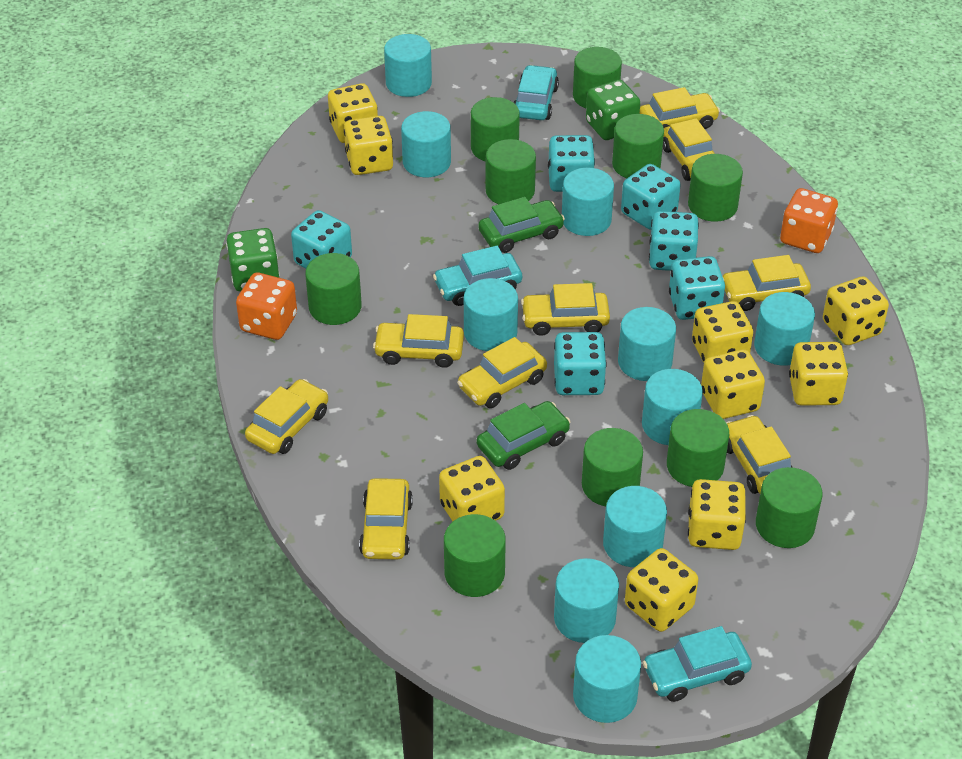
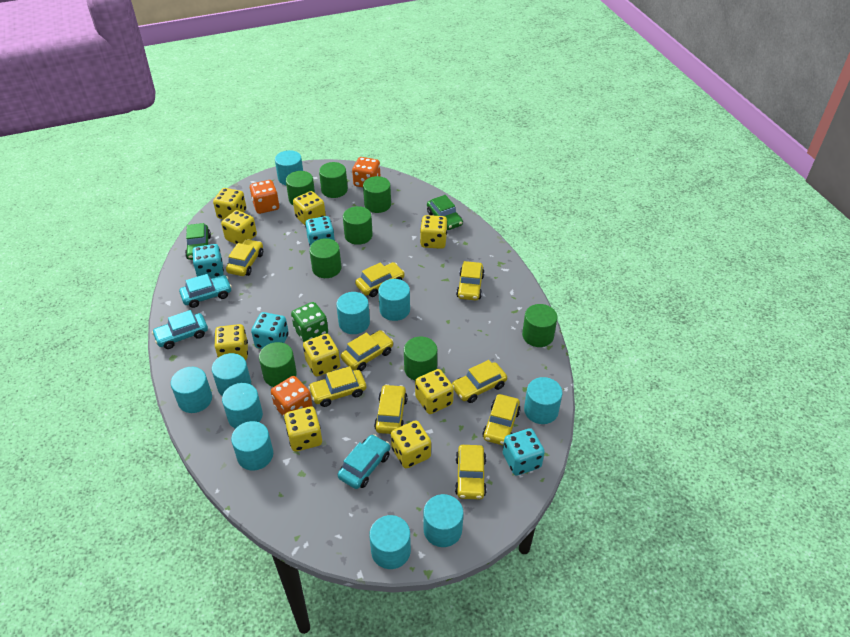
green cylinder: 10 -> 8
green dice: 2 -> 1
orange dice: 2 -> 3
turquoise dice: 6 -> 4

